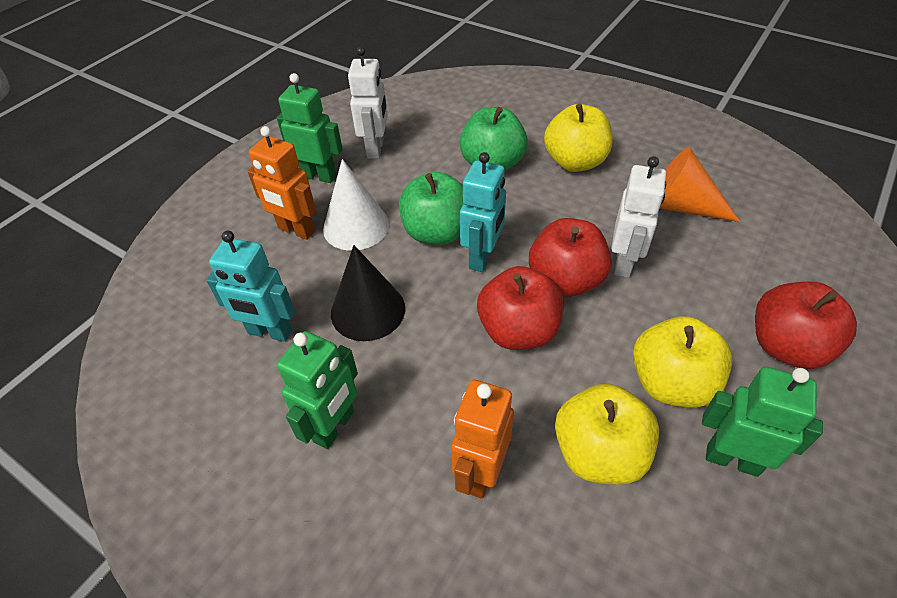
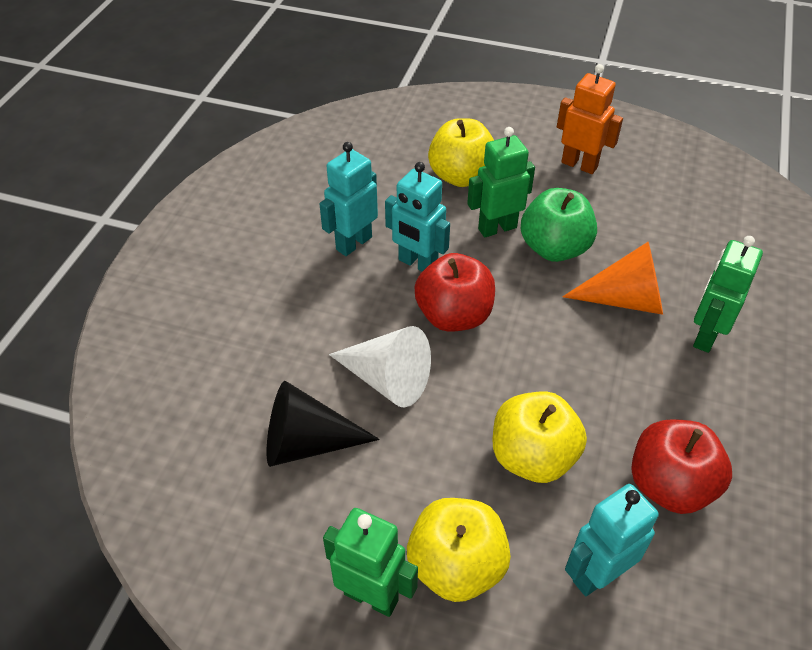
green apple: 2 -> 1
orange robot: 2 -> 1
red apple: 3 -> 2
turquoise robot: 2 -> 3
white robot: 2 -> 0

